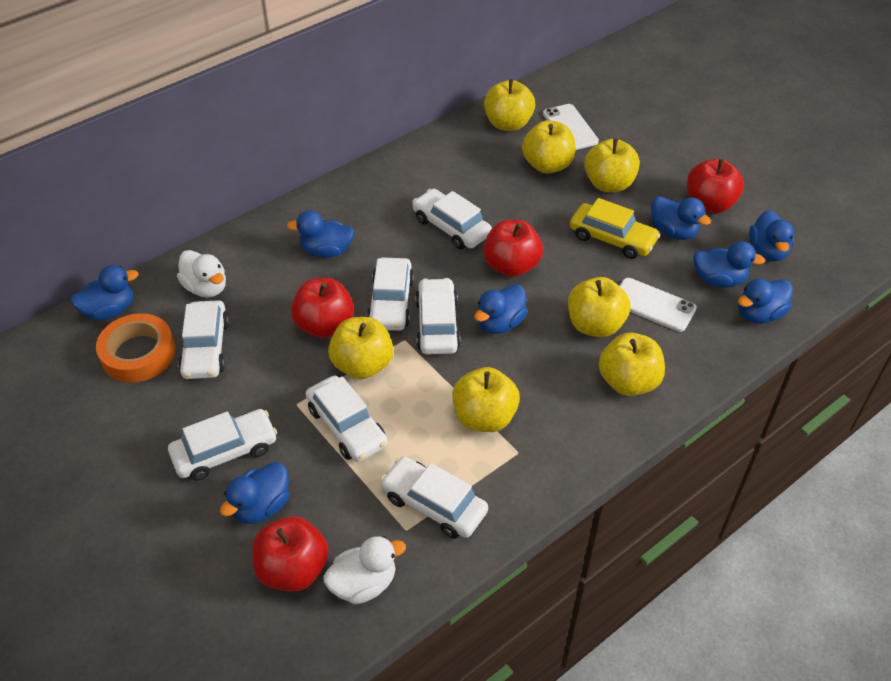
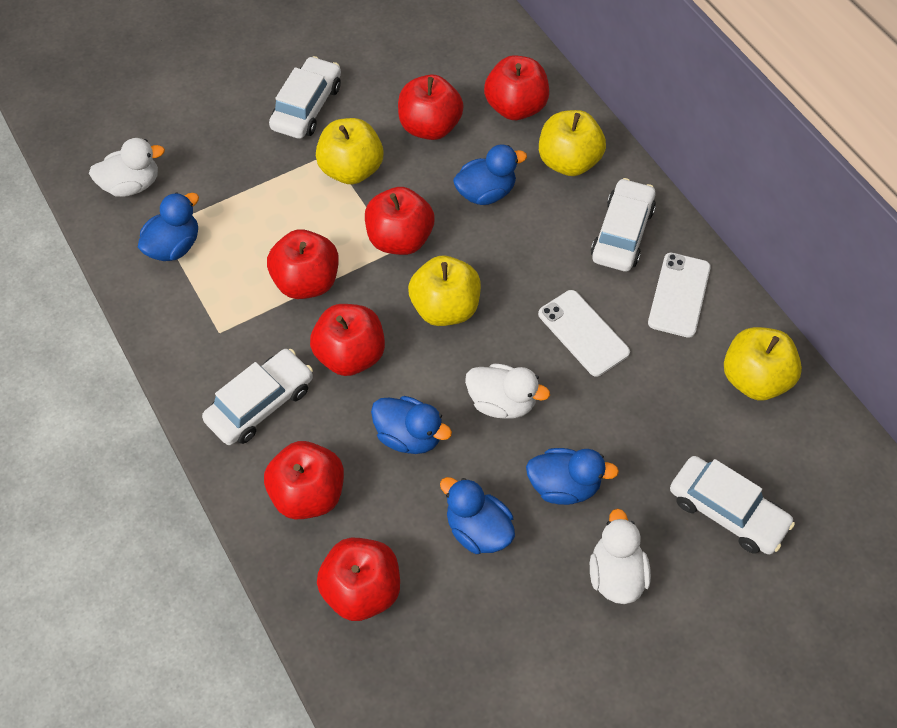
blue duck: 8 -> 5
orange tape: 1 -> 0
red apple: 4 -> 7
white car: 7 -> 4
white duck: 2 -> 3
yellow apple: 7 -> 4
yellow car: 1 -> 0

